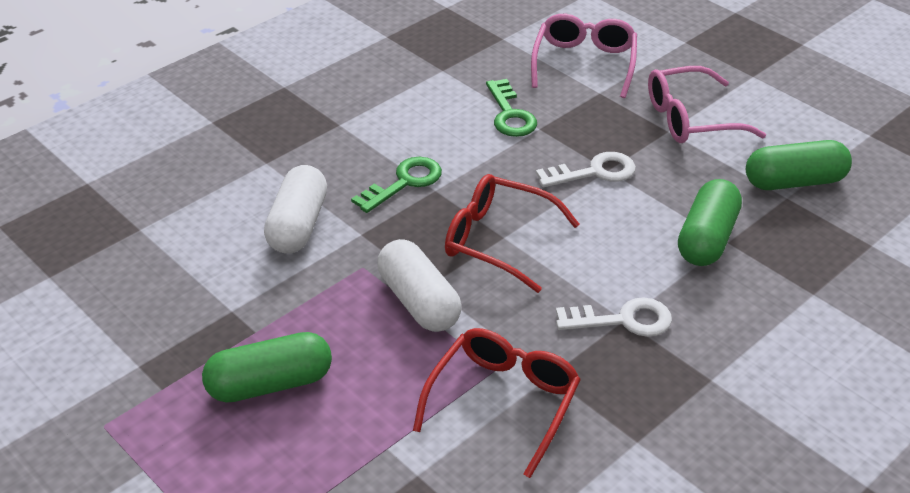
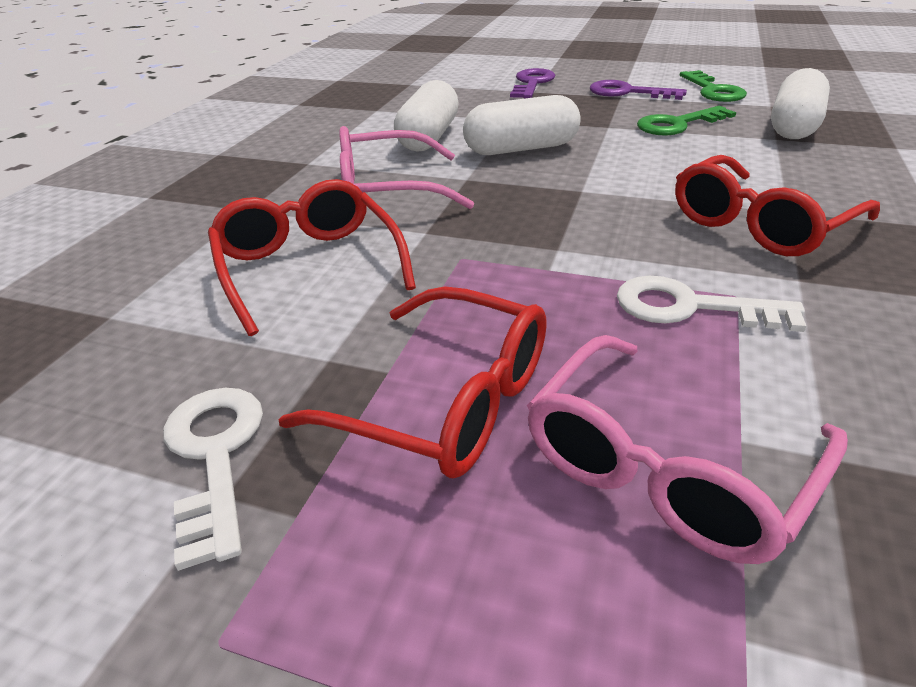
green capsule: 3 -> 0
purple key: 0 -> 2
red glasses: 2 -> 3
white capsule: 2 -> 3

